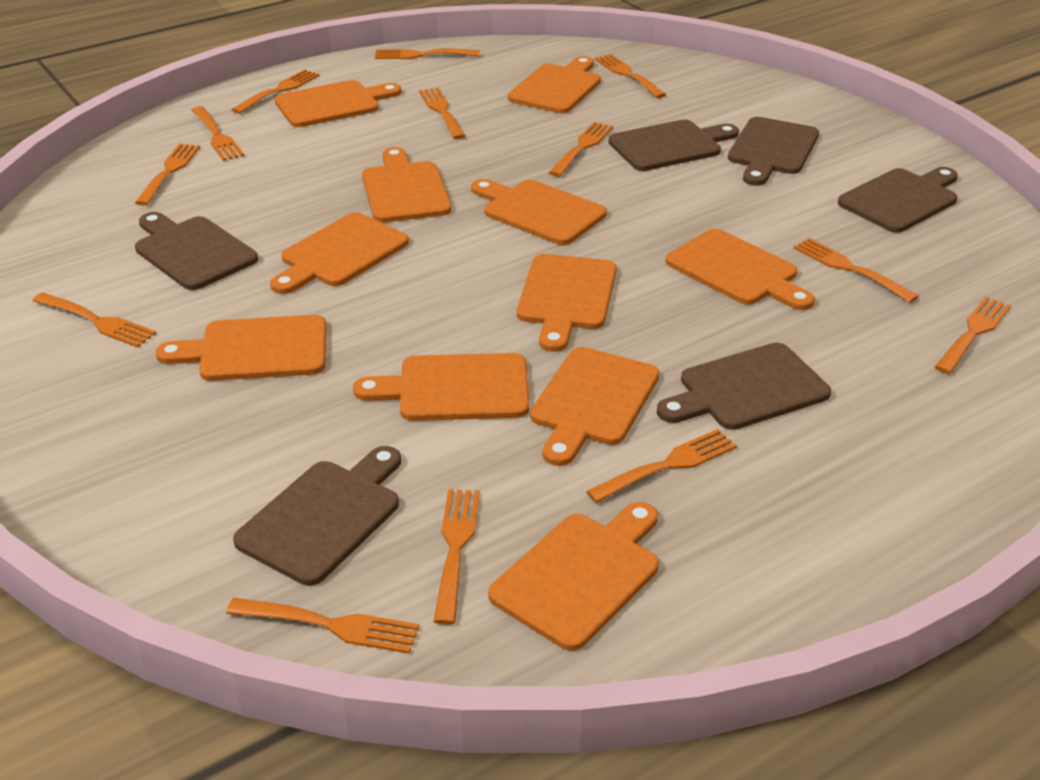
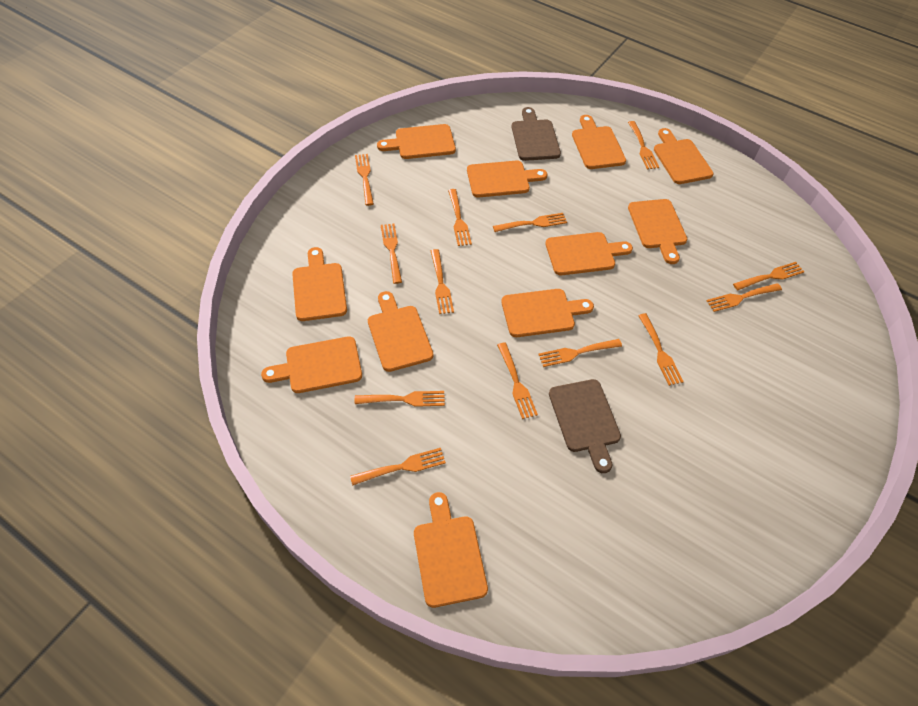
brown cutting board: 6 -> 2

